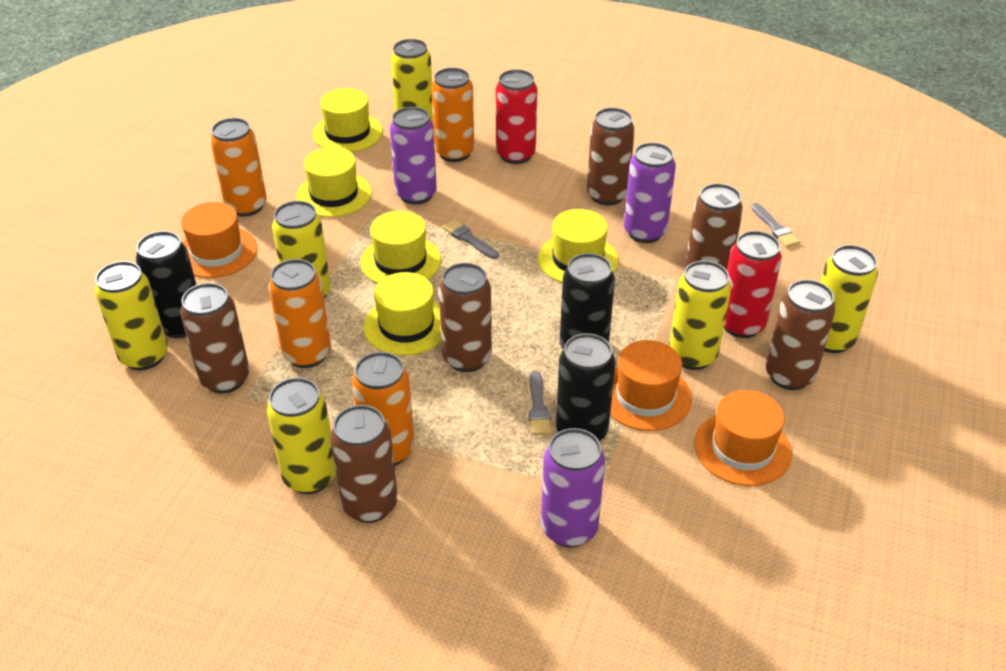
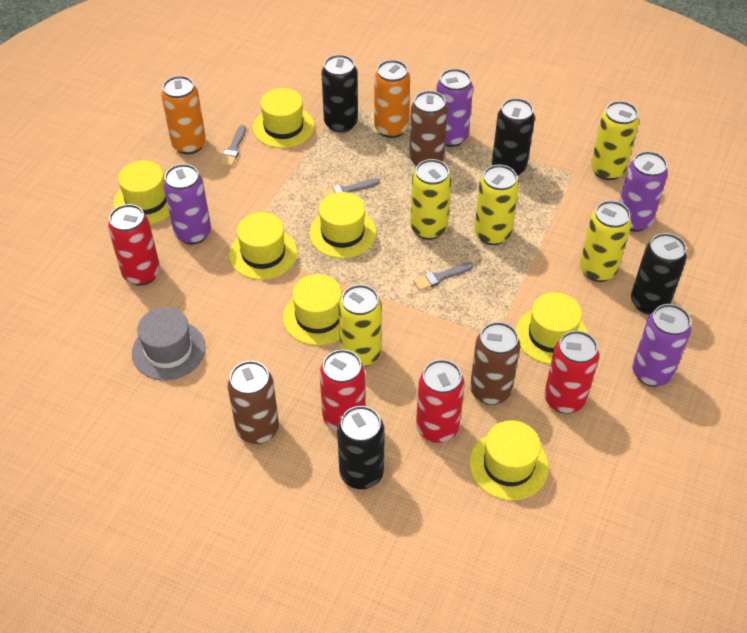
black can: 3 -> 4
brown can: 6 -> 3
grey hat: 0 -> 1
orange can: 4 -> 2
orange hat: 3 -> 0
purple can: 3 -> 4
red can: 2 -> 4
yellow can: 6 -> 5
yellow hat: 5 -> 7

